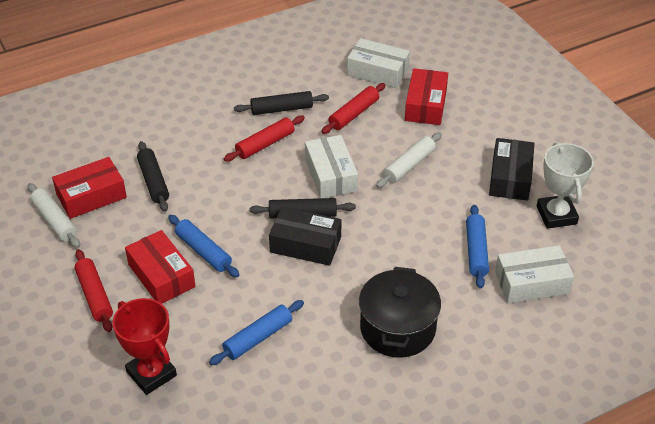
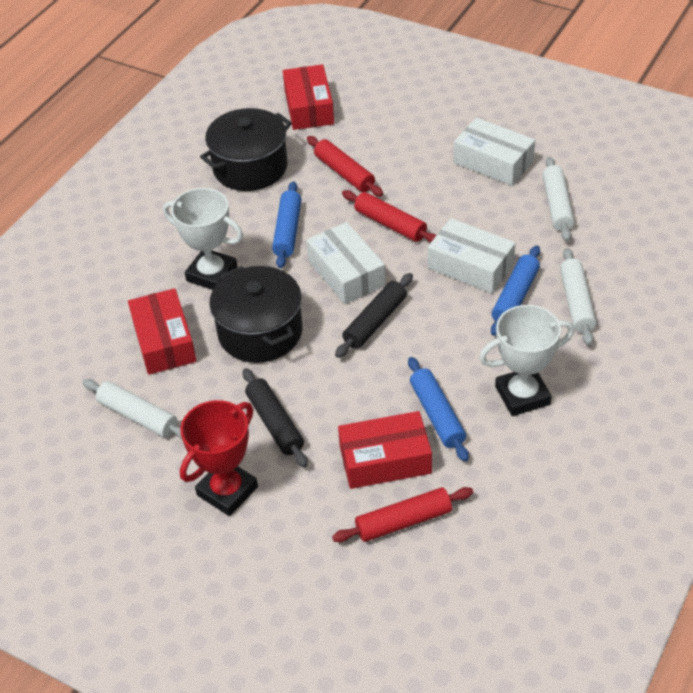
black box: 2 -> 0
black pot: 1 -> 2
black rolling pin: 3 -> 2
white rolling pin: 2 -> 3
white trophy: 1 -> 2

